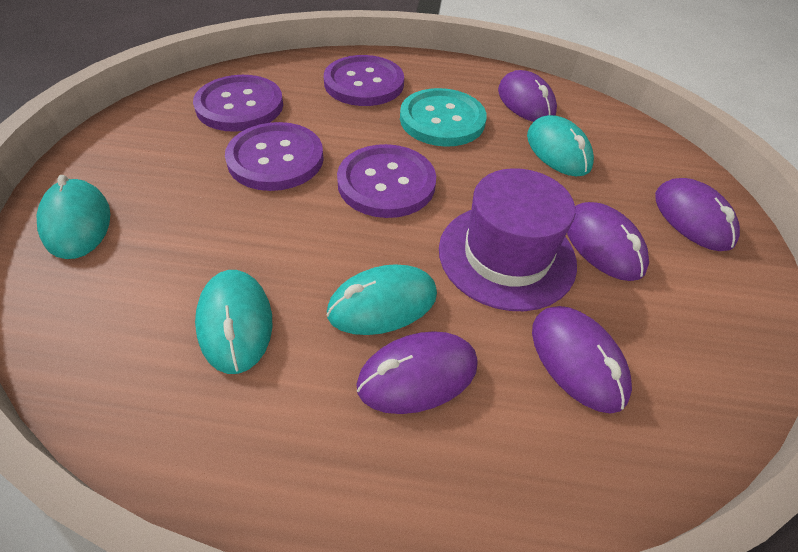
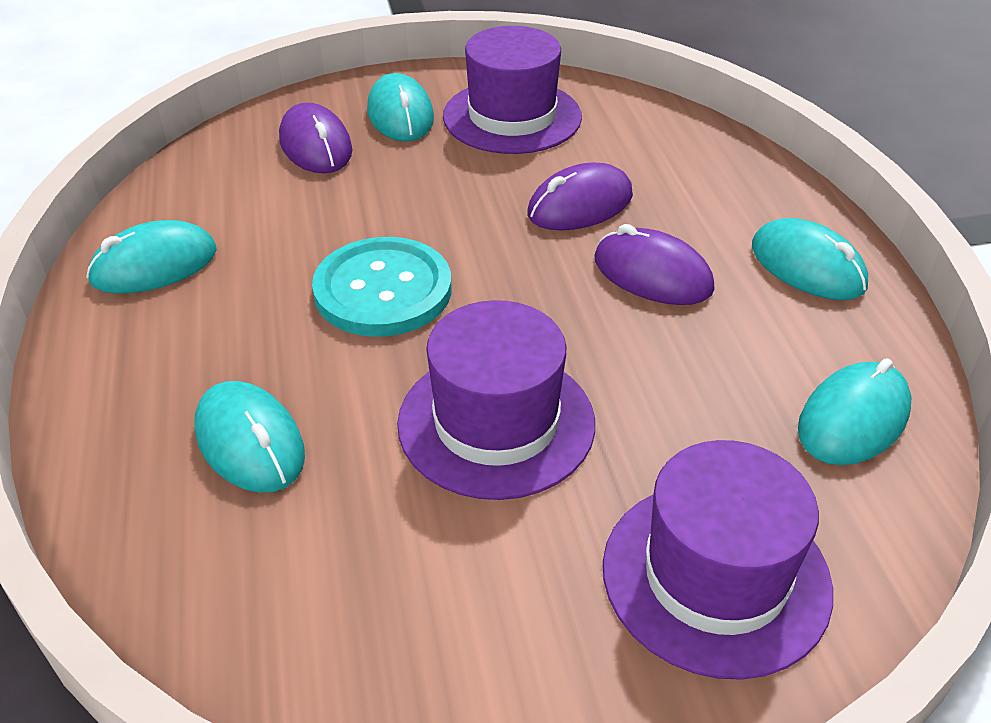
purple button: 4 -> 0
purple hat: 1 -> 3
purple mouse: 5 -> 3
turquoise mouse: 4 -> 5

